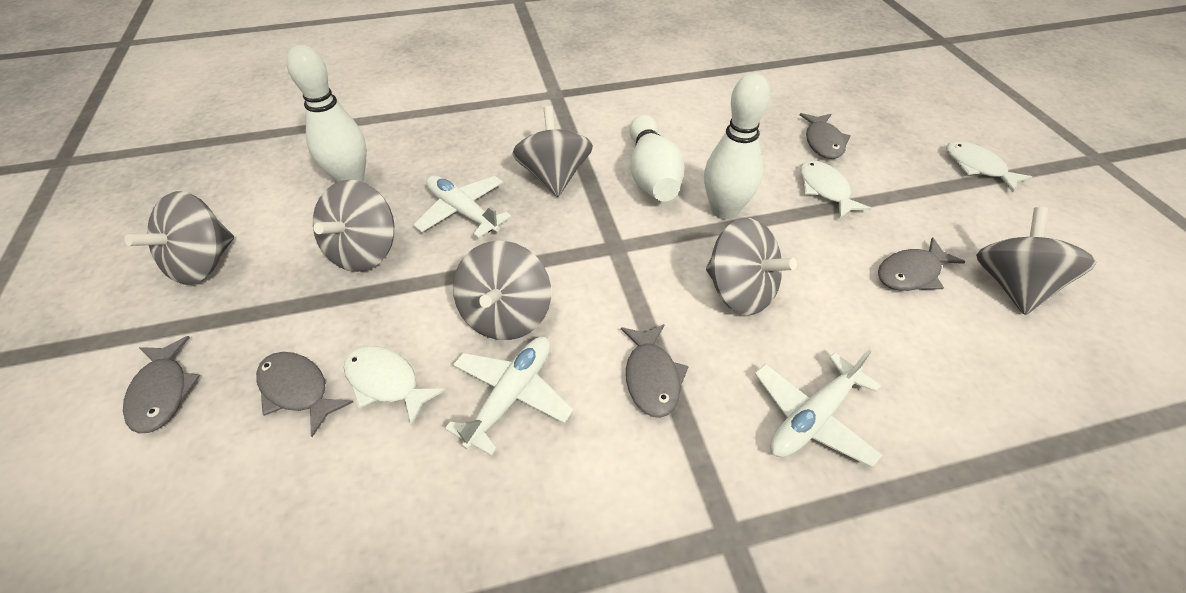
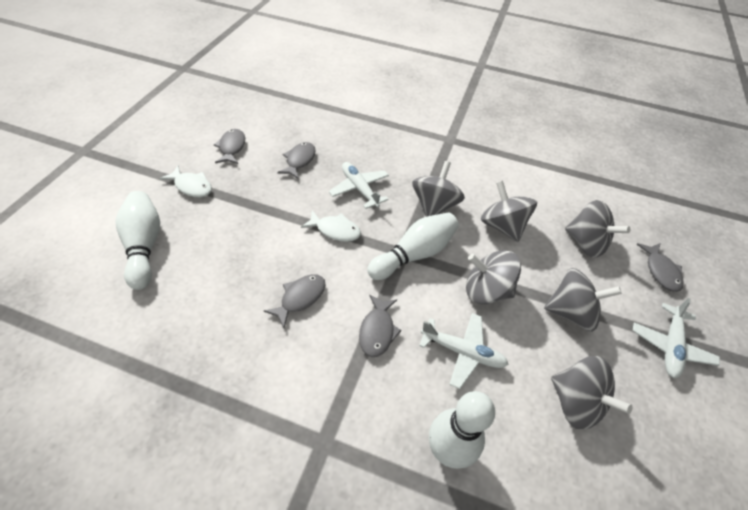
white fish: 3 -> 2

